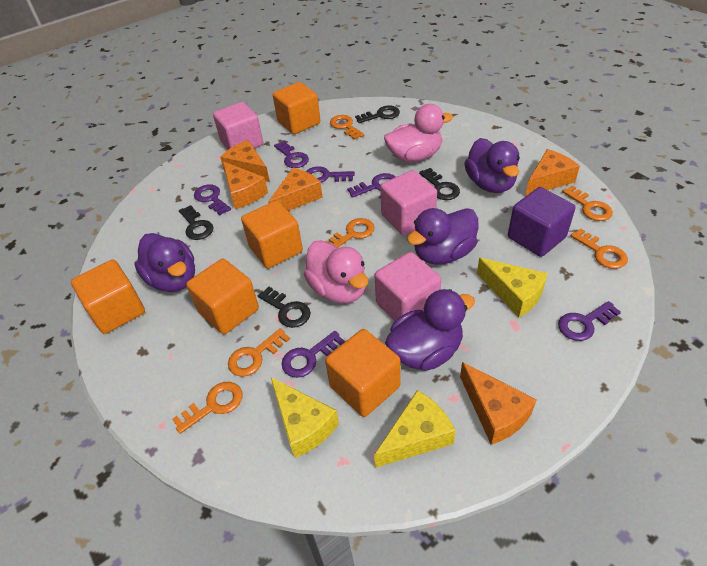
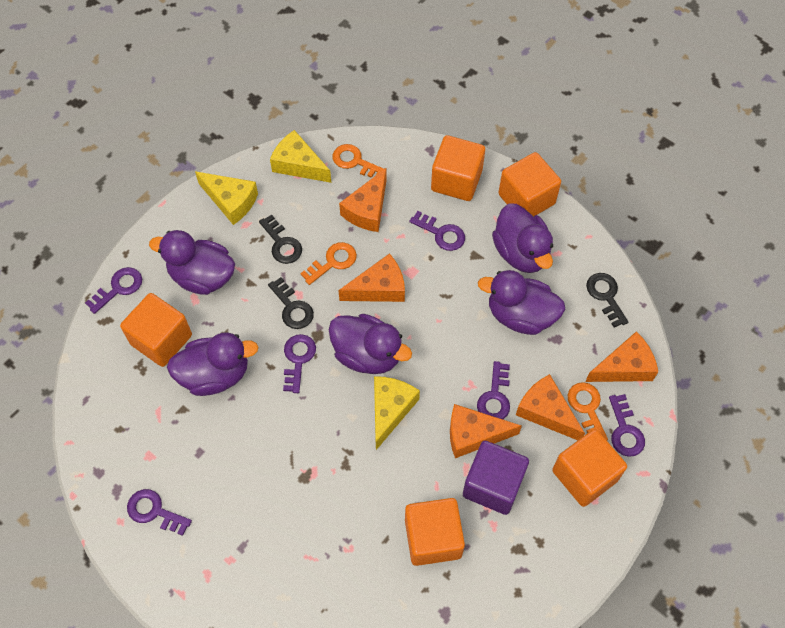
black key: 4 -> 3
orange key: 6 -> 3
pink cube: 3 -> 0
pink duck: 2 -> 0
purple duck: 4 -> 5

